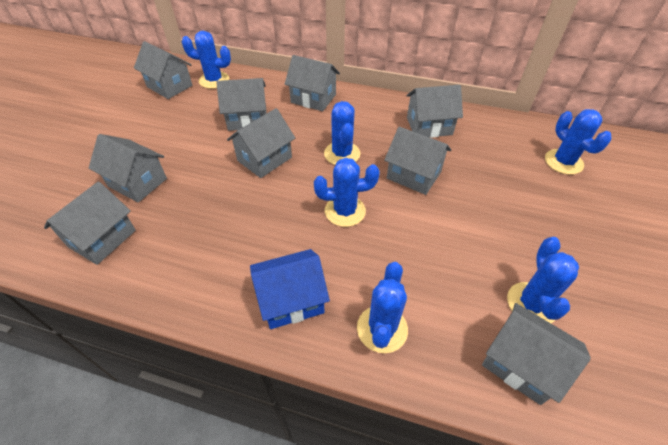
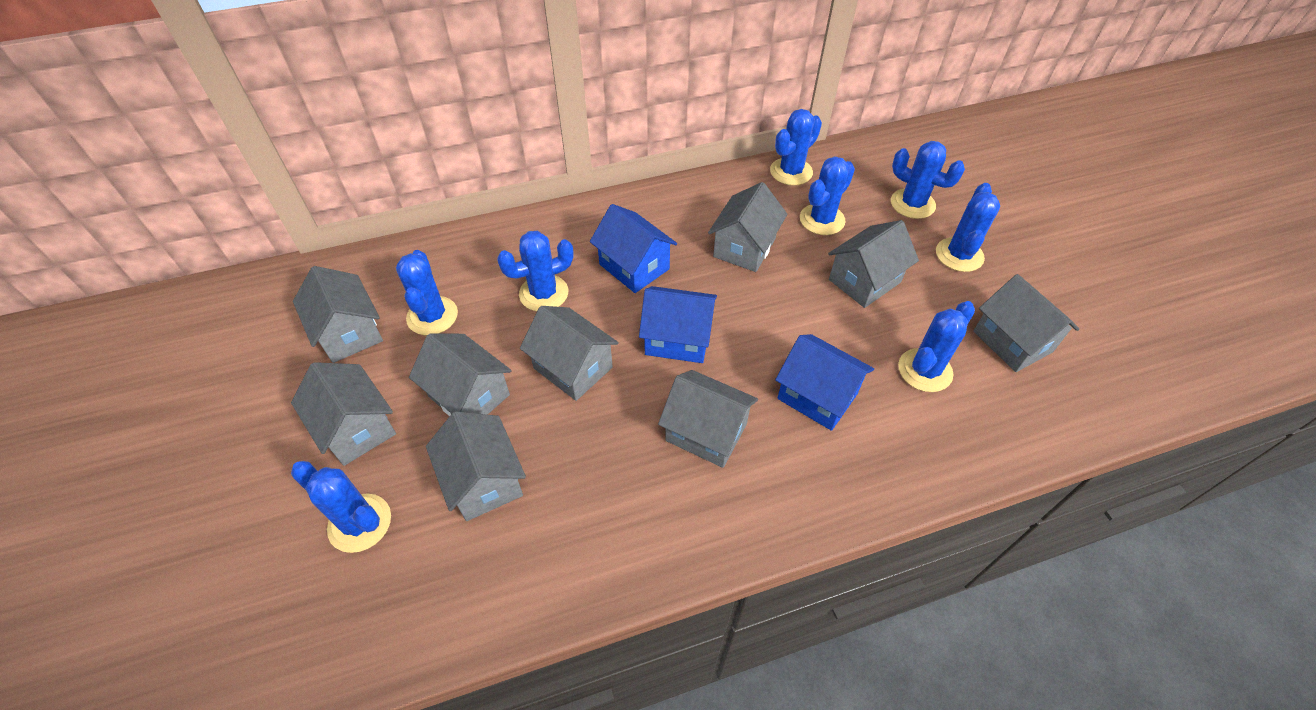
blue cactus: 6 -> 8
blue house: 1 -> 3

